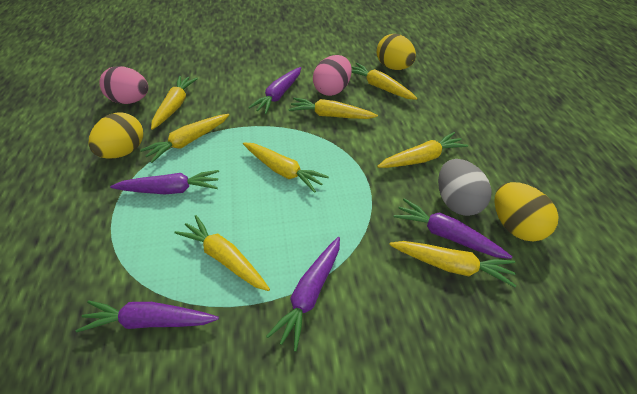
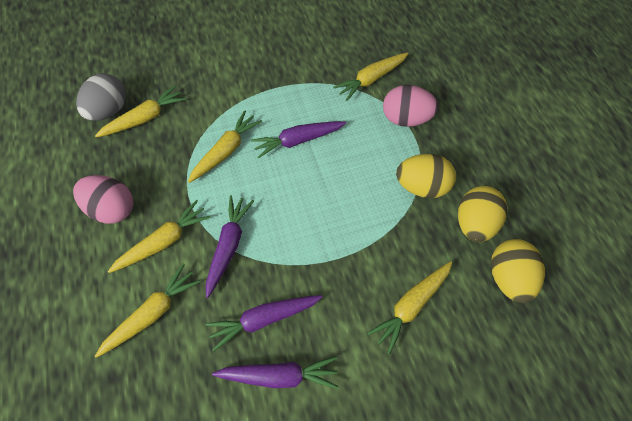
purple carrot: 5 -> 4
yellow carrot: 8 -> 6

